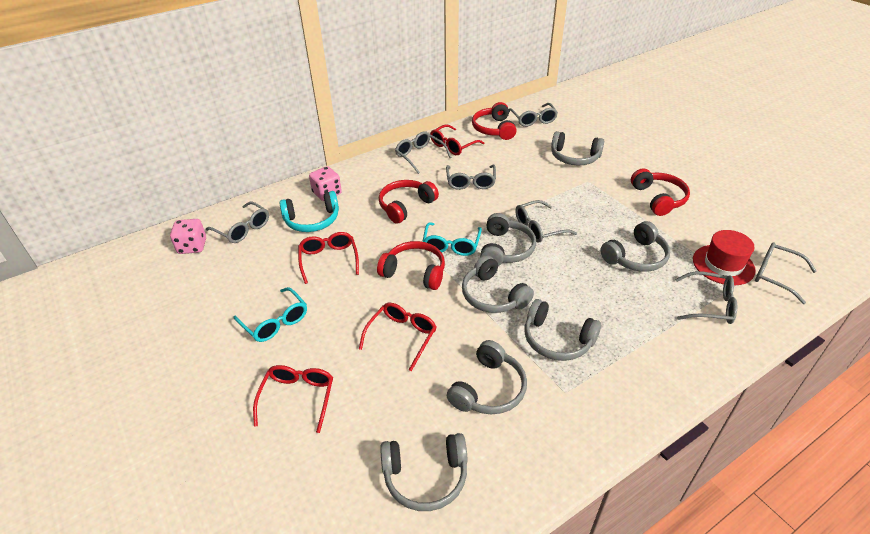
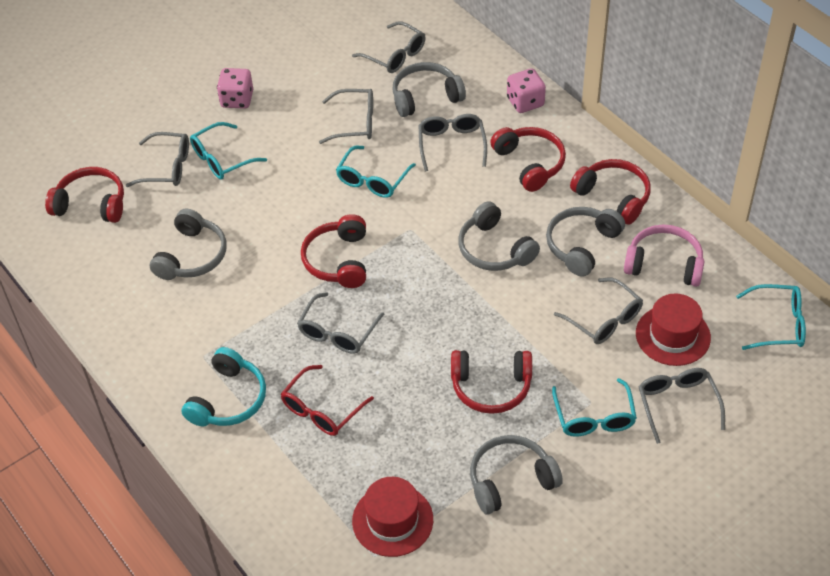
grey headphones: 7 -> 5
pink headphones: 0 -> 1
red glasses: 4 -> 1
red hat: 1 -> 2
red headphones: 4 -> 5
turquoise glasses: 2 -> 4

